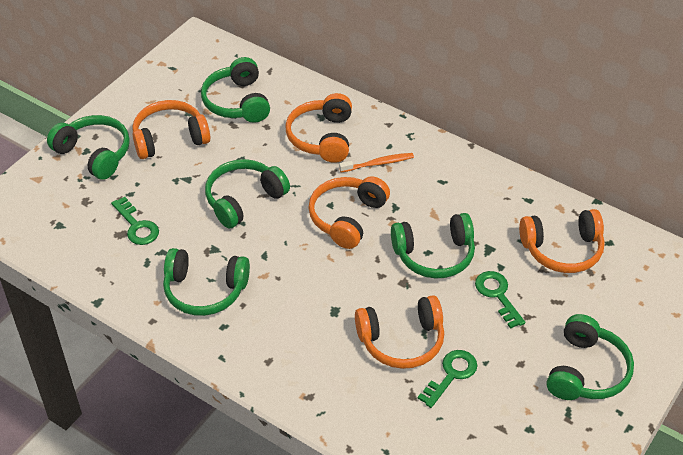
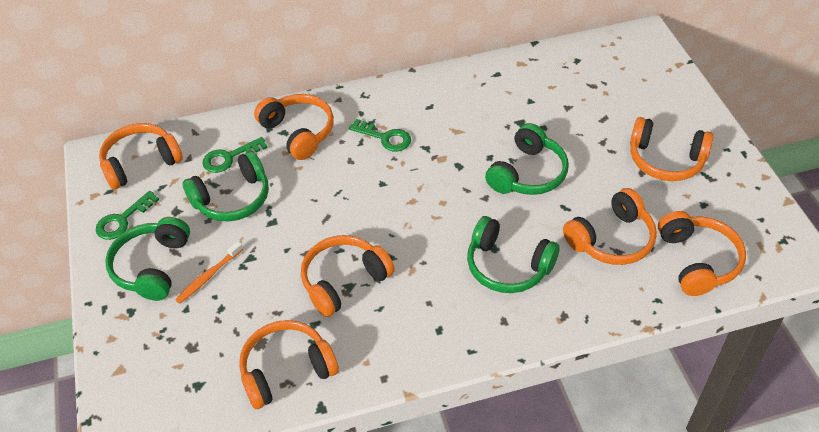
green headphones: 6 -> 4
orange headphones: 5 -> 7

